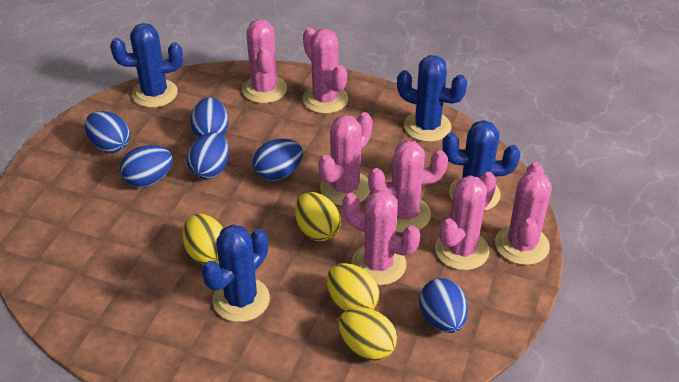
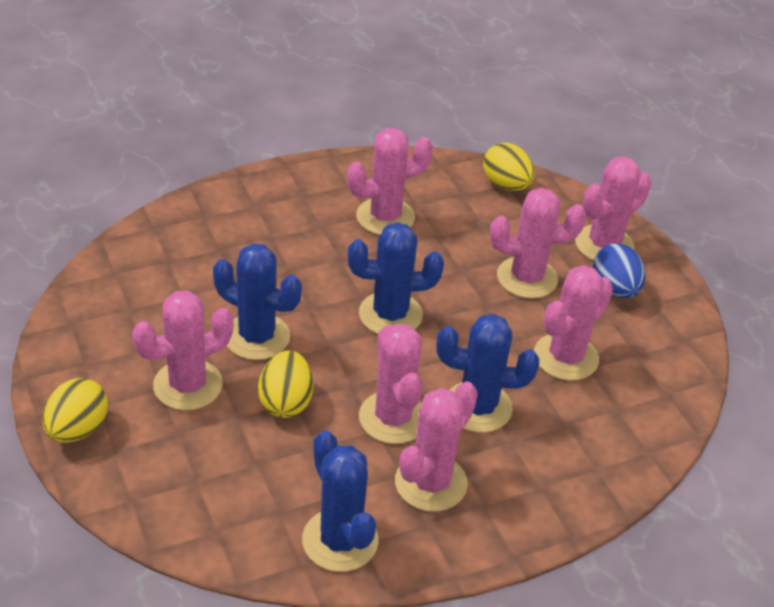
blue egg: 6 -> 1
yellow egg: 4 -> 3

